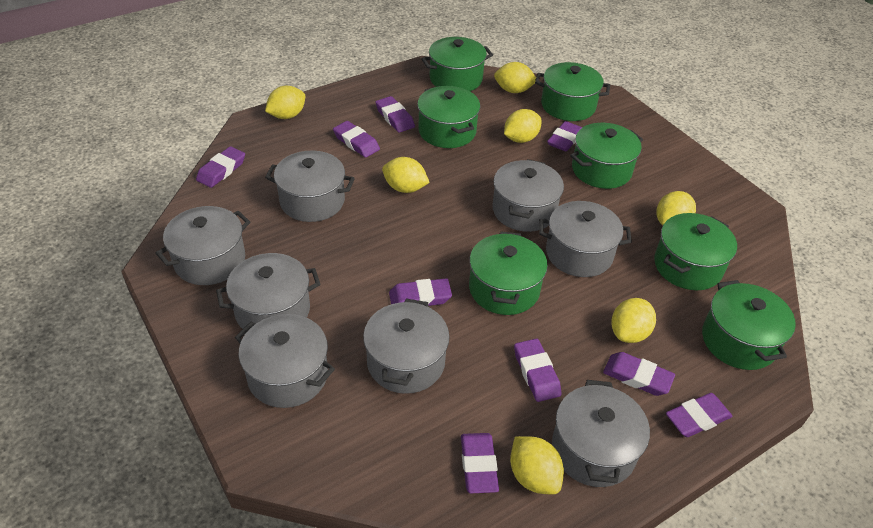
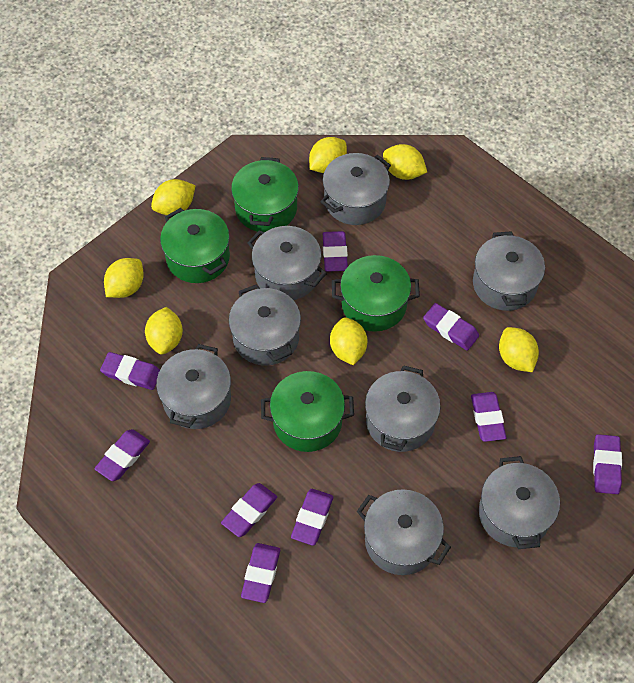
green pot: 7 -> 4

